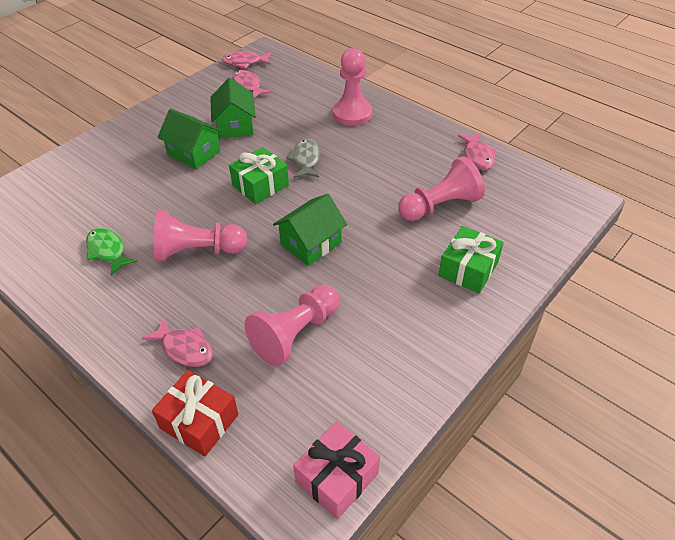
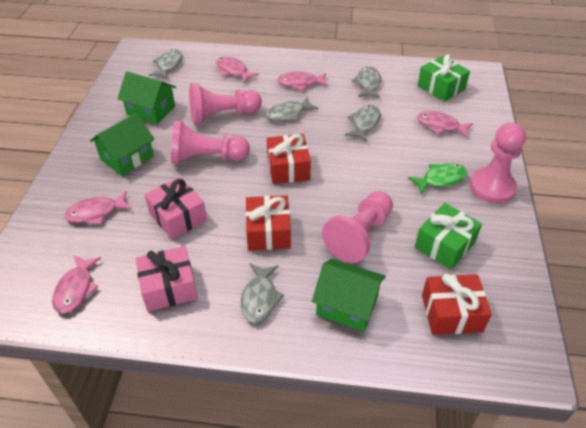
grey fish: 1 -> 5
pink fish: 4 -> 5
pink gift: 1 -> 2
red gift: 1 -> 3

